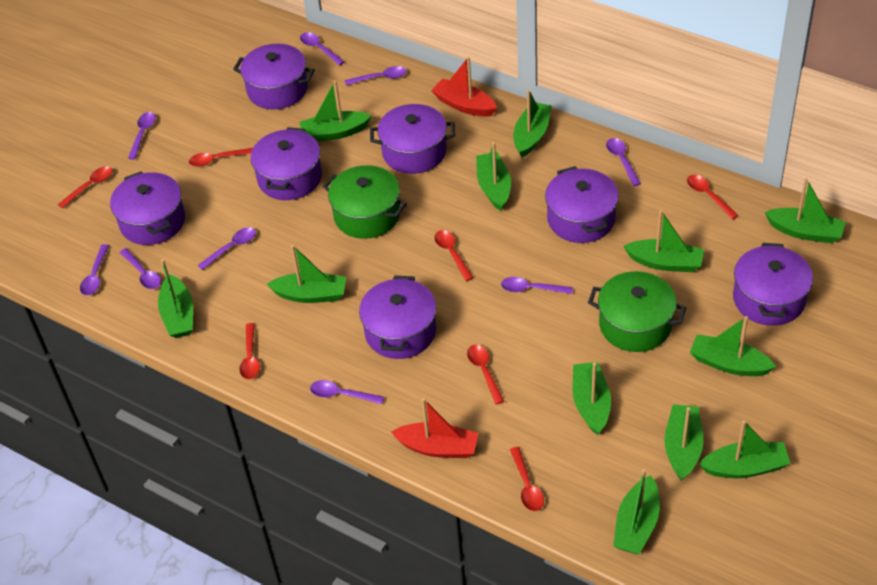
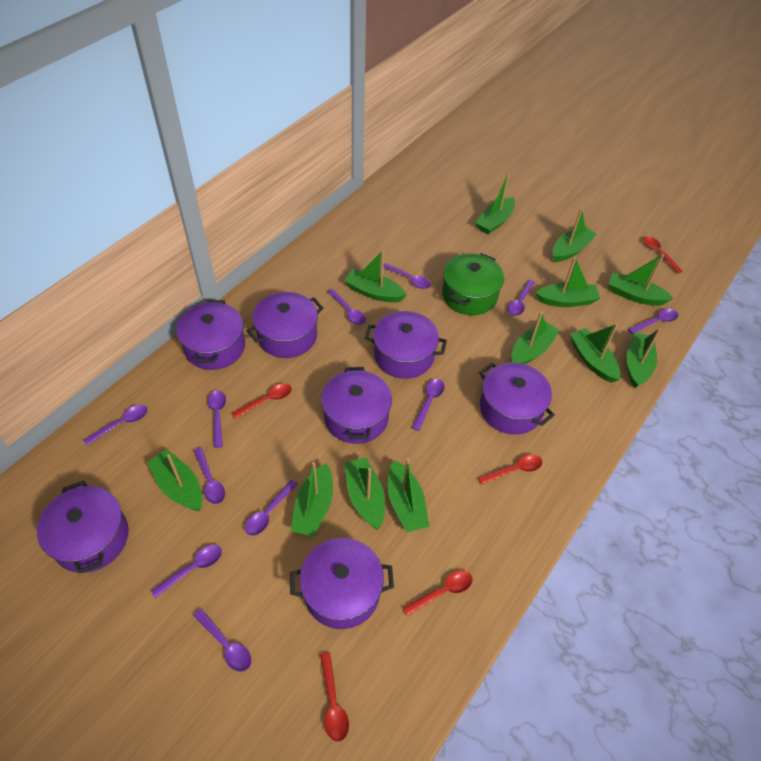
green pot: 2 -> 1
purple spoon: 9 -> 11
red boat: 2 -> 0
red spoon: 7 -> 5

